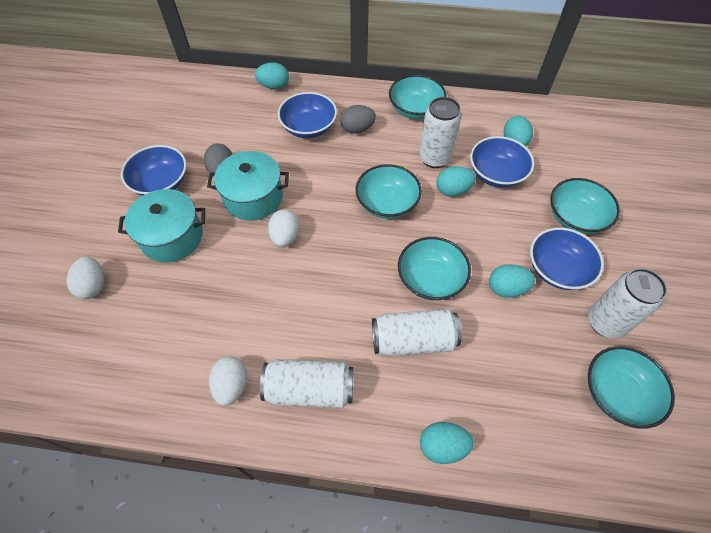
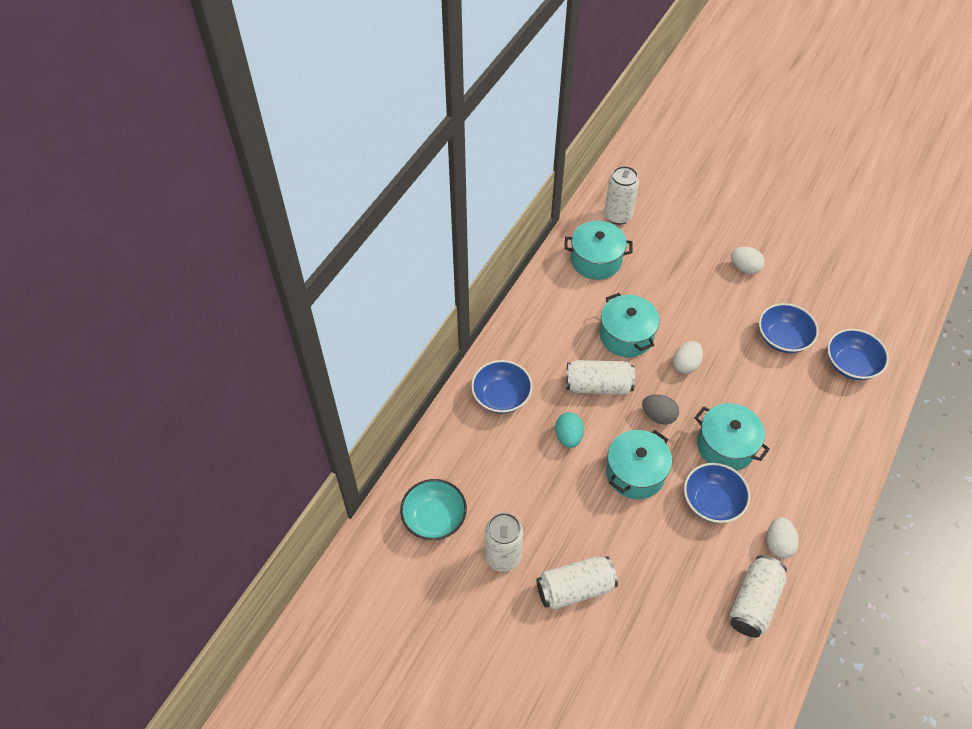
grey egg: 2 -> 1
turquoise bowl: 5 -> 1
turquoise egg: 5 -> 1
turquoise pot: 2 -> 4
white can: 4 -> 5

